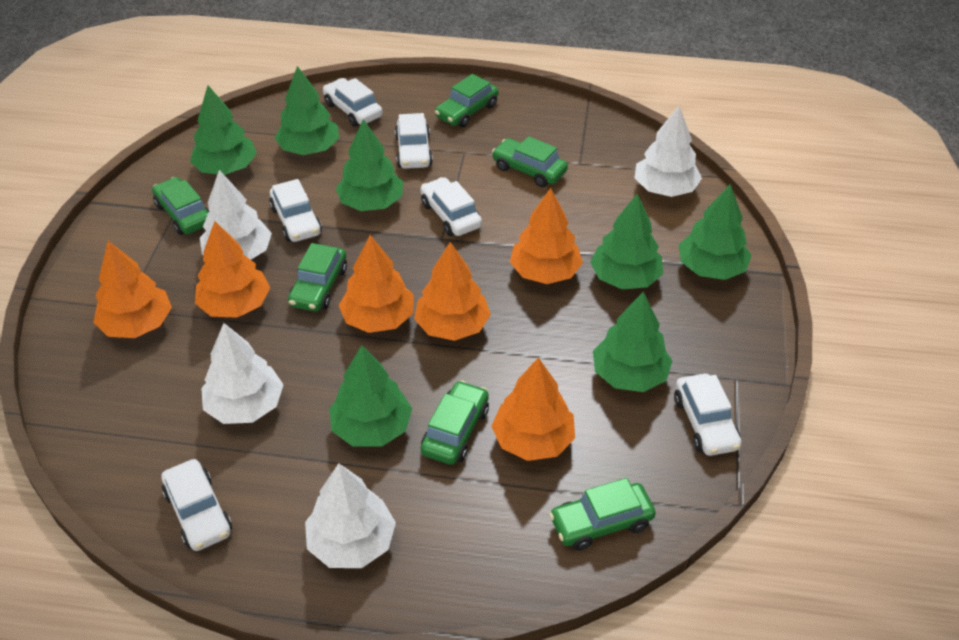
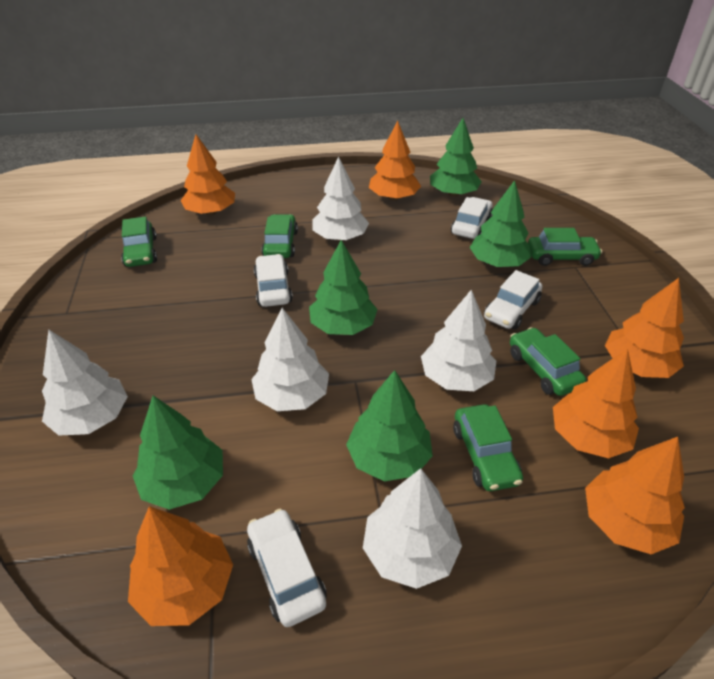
green car: 6 -> 5
green tree: 7 -> 5
white car: 6 -> 4
white tree: 4 -> 5

